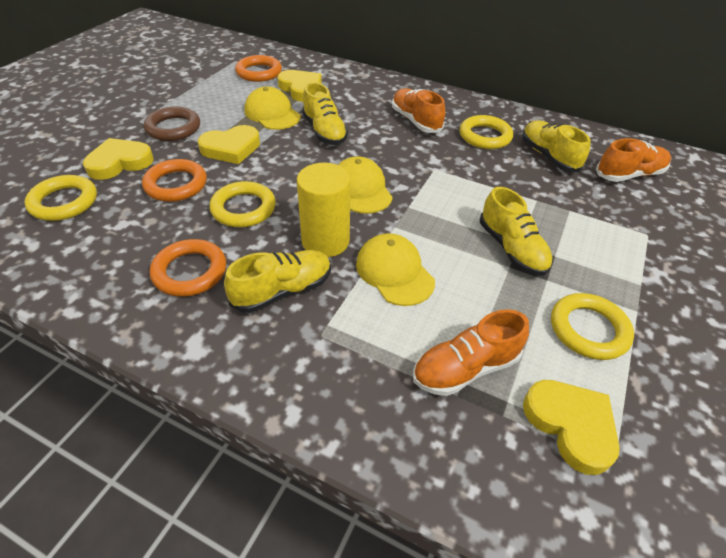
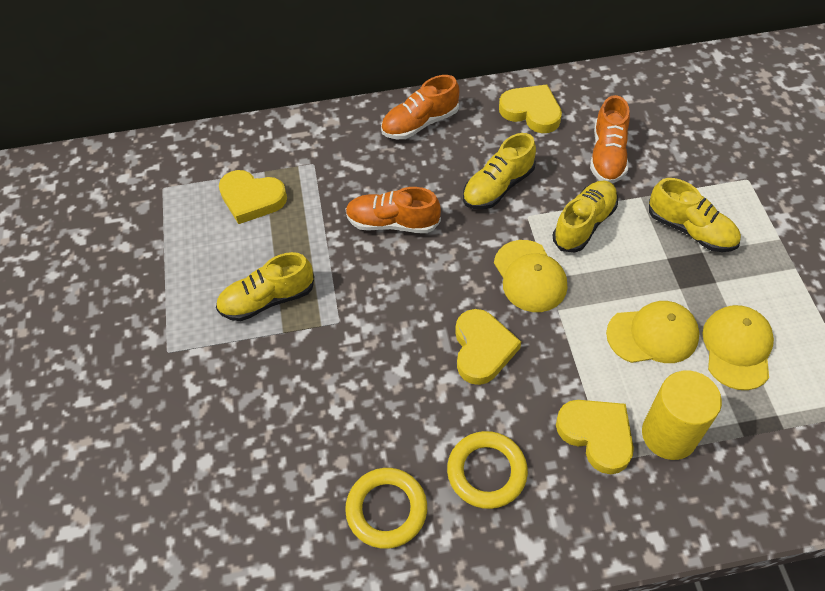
brown ring: 1 -> 0
orange ring: 3 -> 0
yellow ring: 4 -> 2

